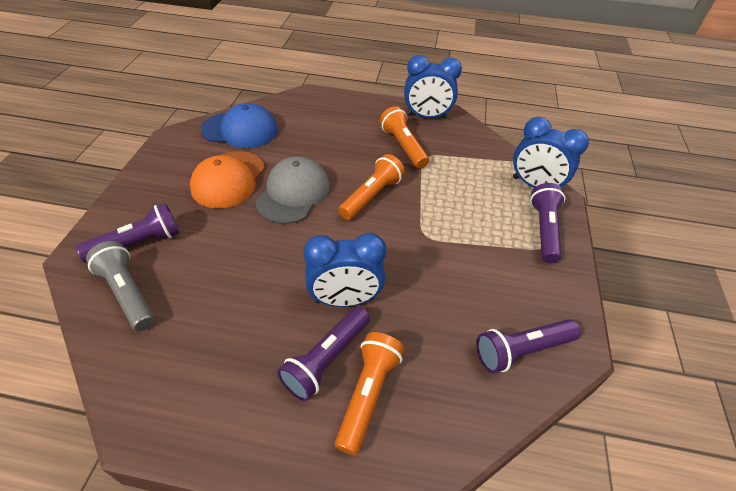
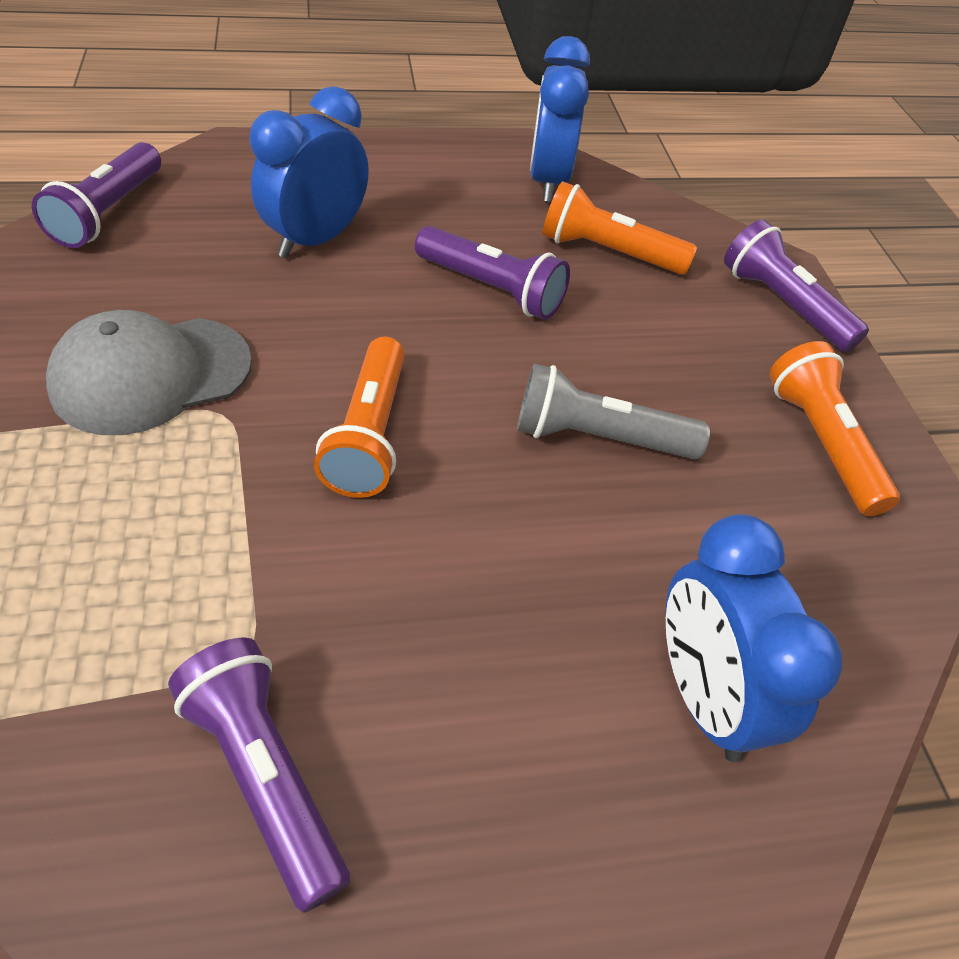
blue cap: 1 -> 0
orange cap: 1 -> 0

